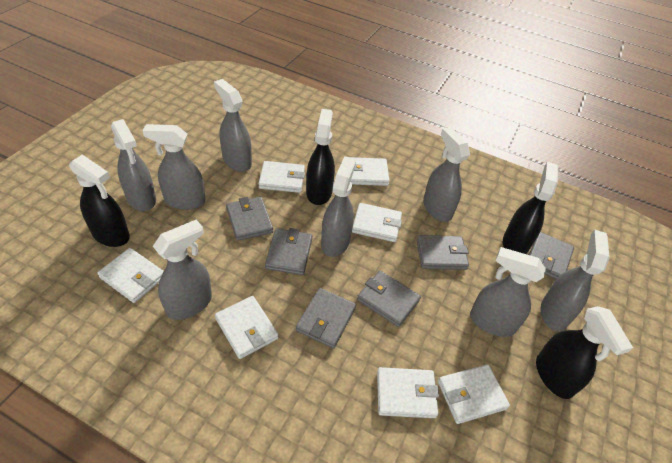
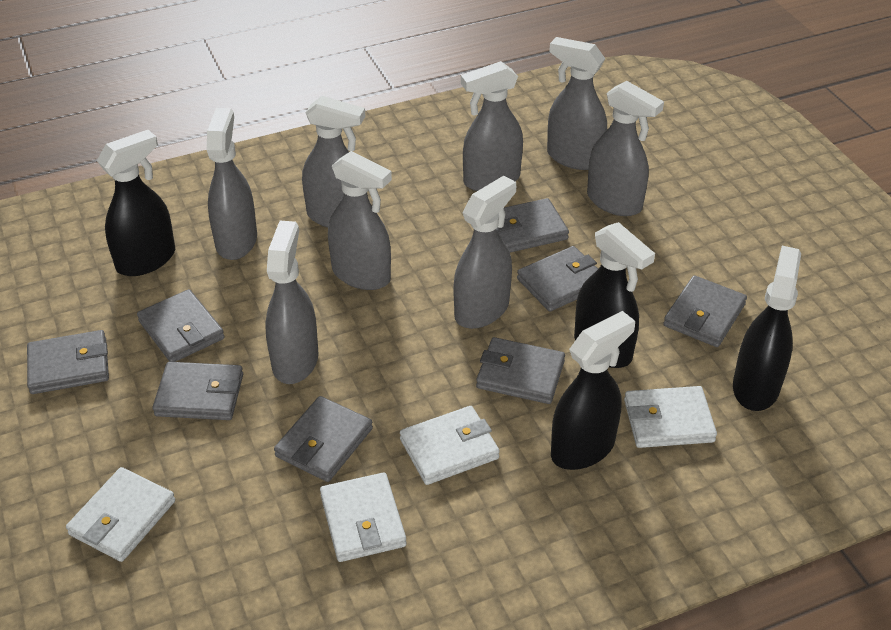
grey wallet: 6 -> 8
white wallet: 7 -> 4

